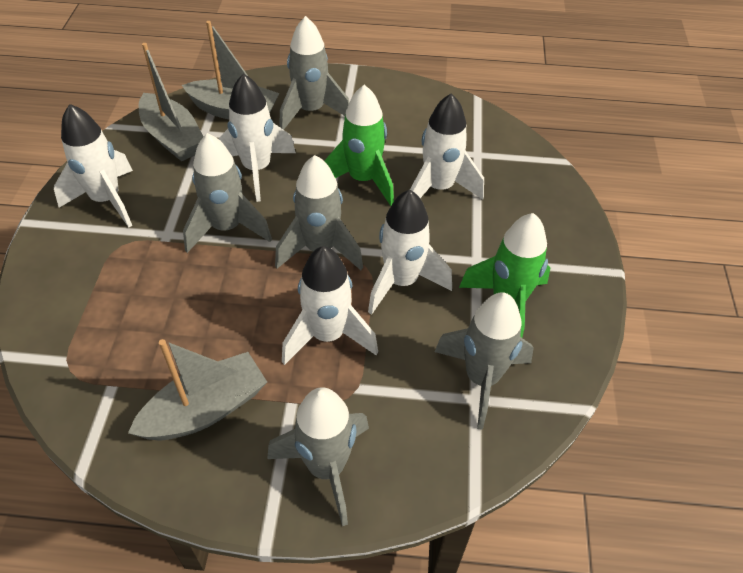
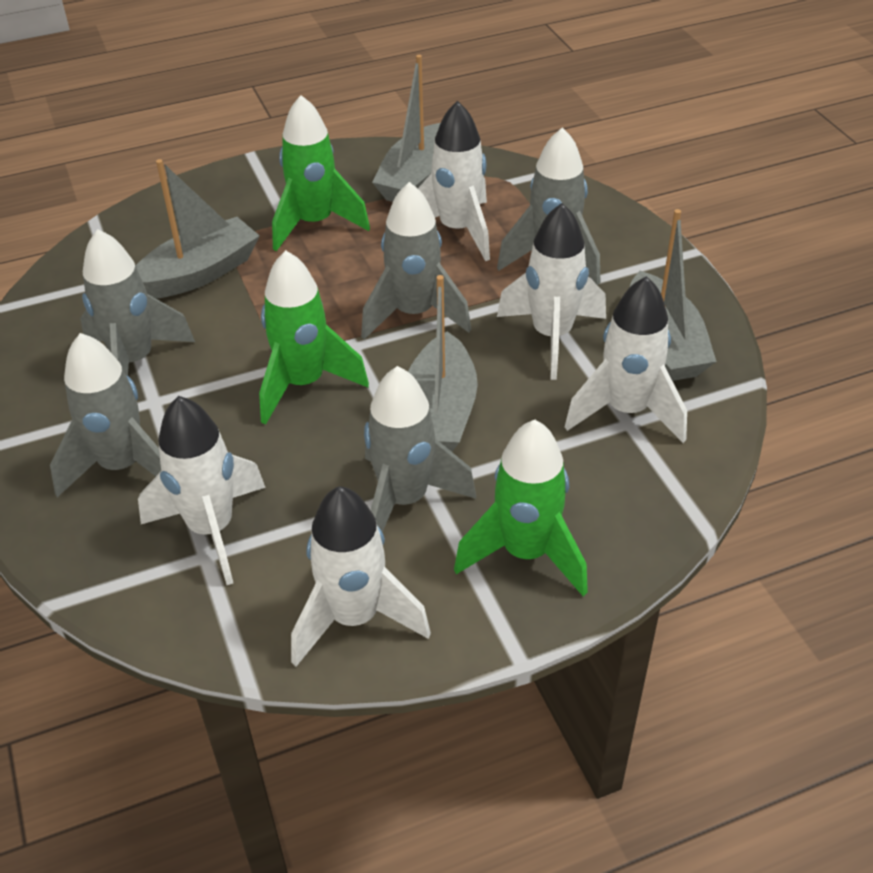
green rocket: 2 -> 3
grey boat: 3 -> 4

